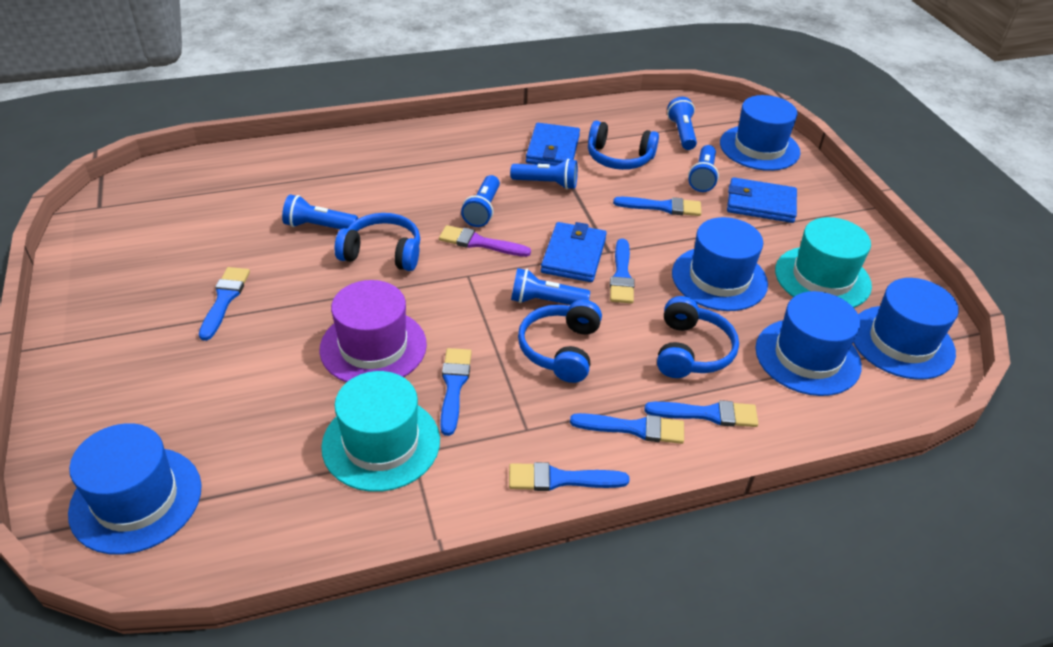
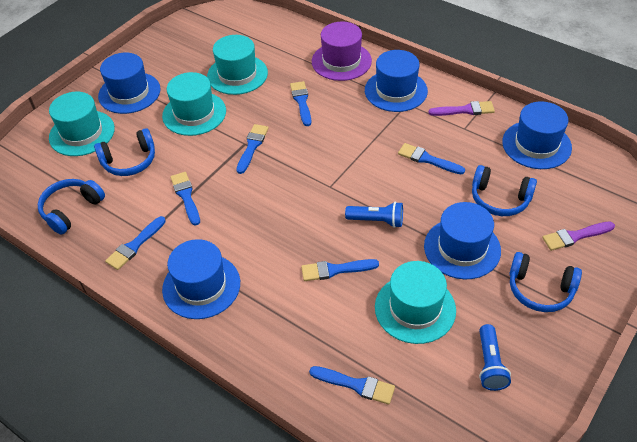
blue flashlight: 6 -> 2
blue wallet: 3 -> 0
purple brush: 1 -> 2
turquoise hat: 2 -> 4

